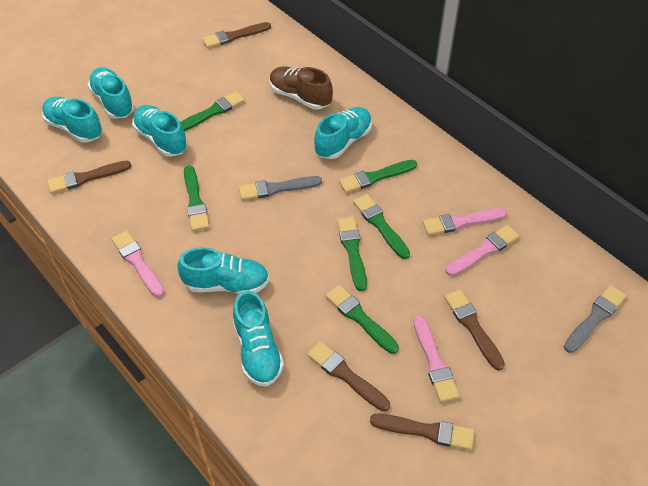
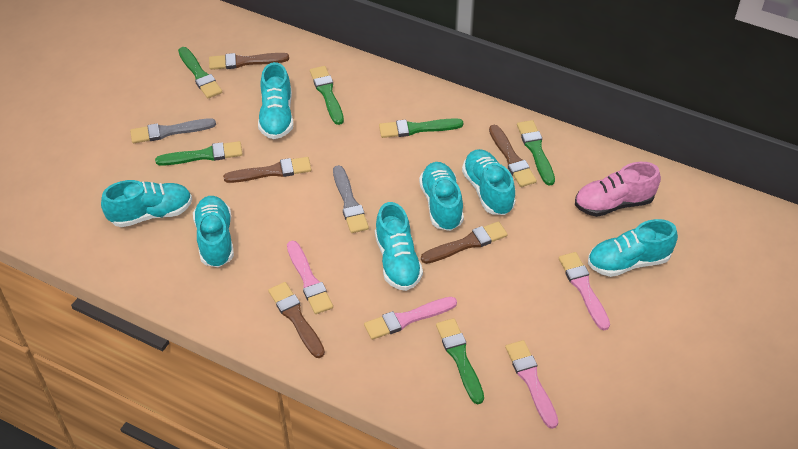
brown shoe: 1 -> 0
pink shoe: 0 -> 1
turquoise shoe: 6 -> 7

